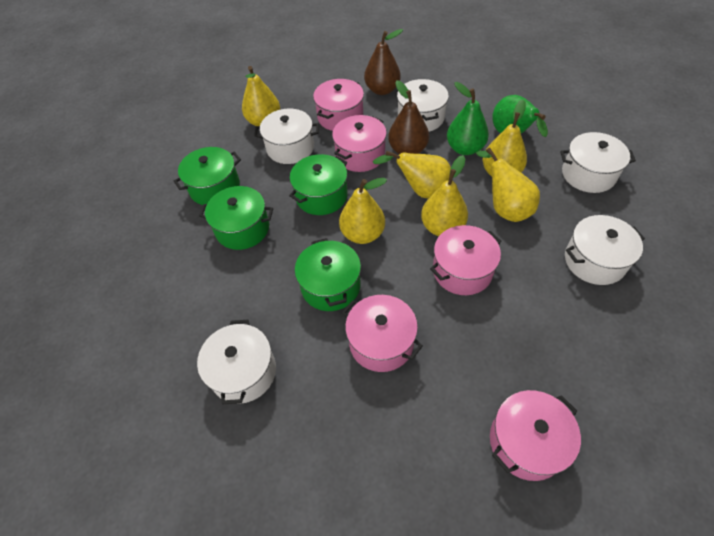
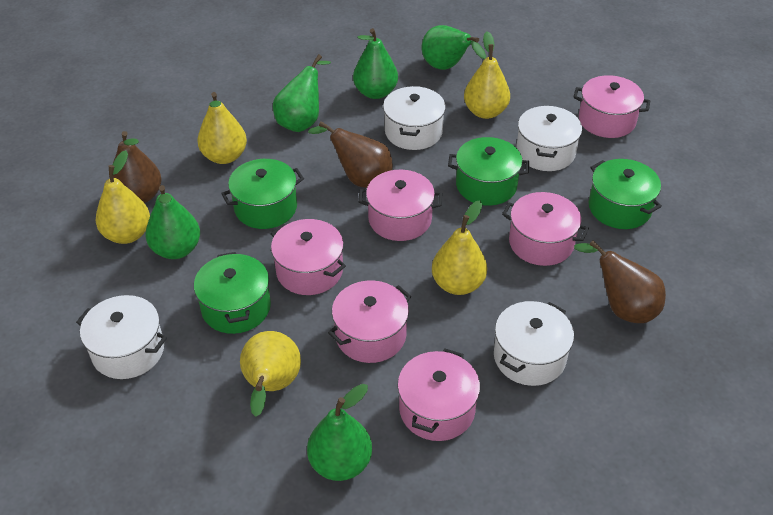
brown pear: 2 -> 3
green pear: 2 -> 5
pink pot: 5 -> 6
white pot: 5 -> 4
yellow pear: 6 -> 5

